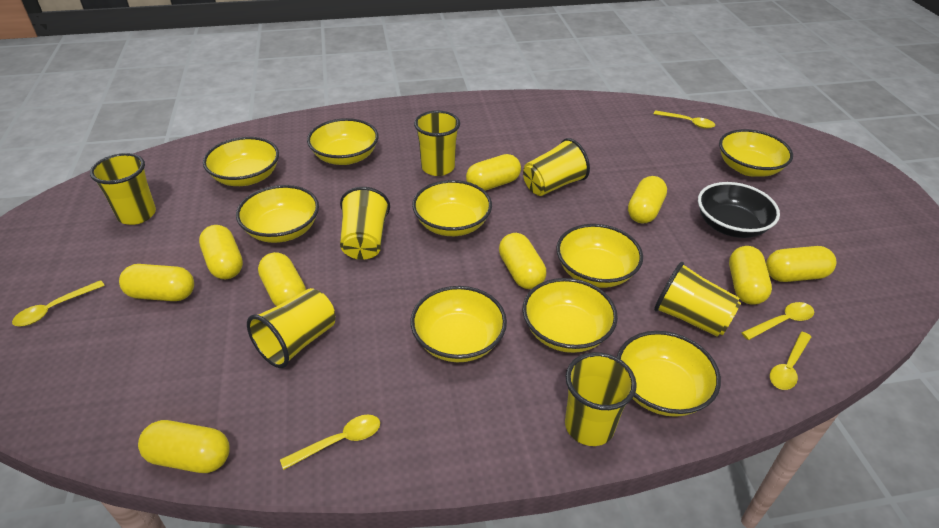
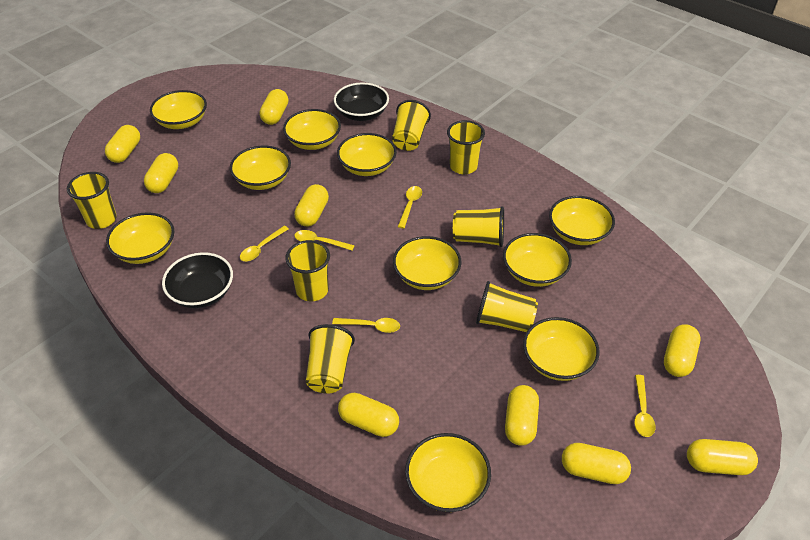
black bowl: 1 -> 2
yellow bowl: 9 -> 10

